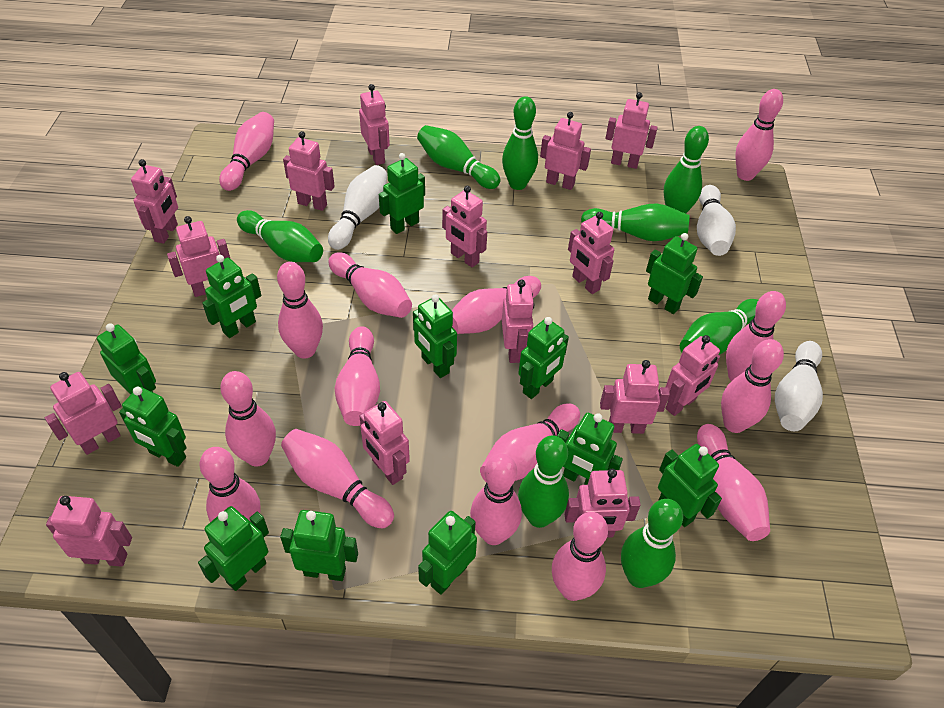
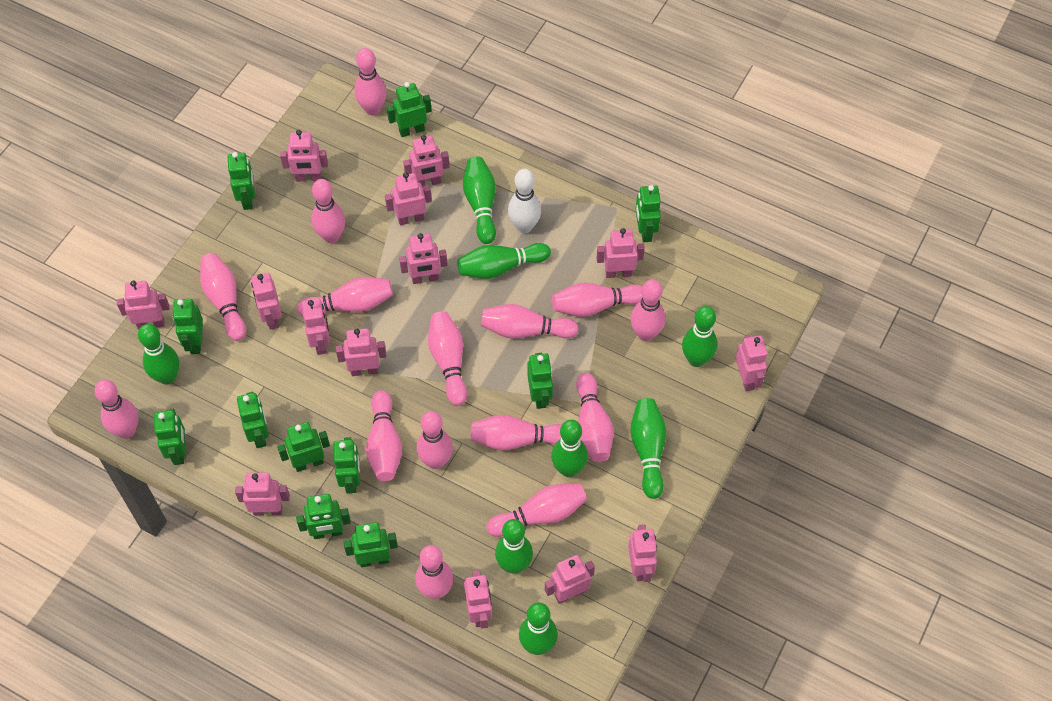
green robot: 12 -> 11
pink robot: 15 -> 14
white bowling pin: 3 -> 1

